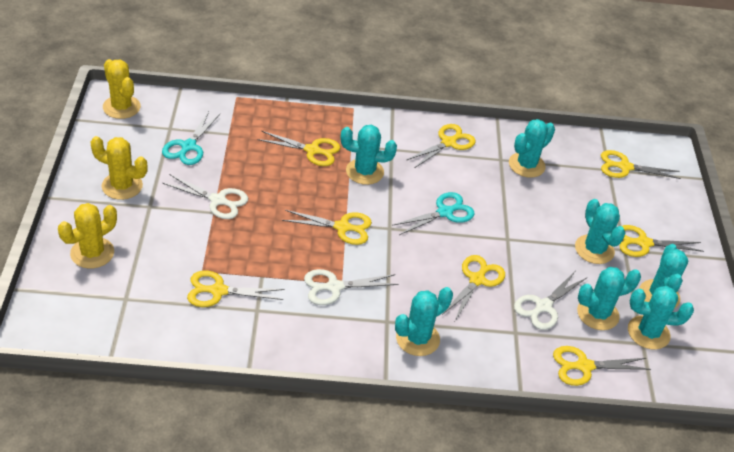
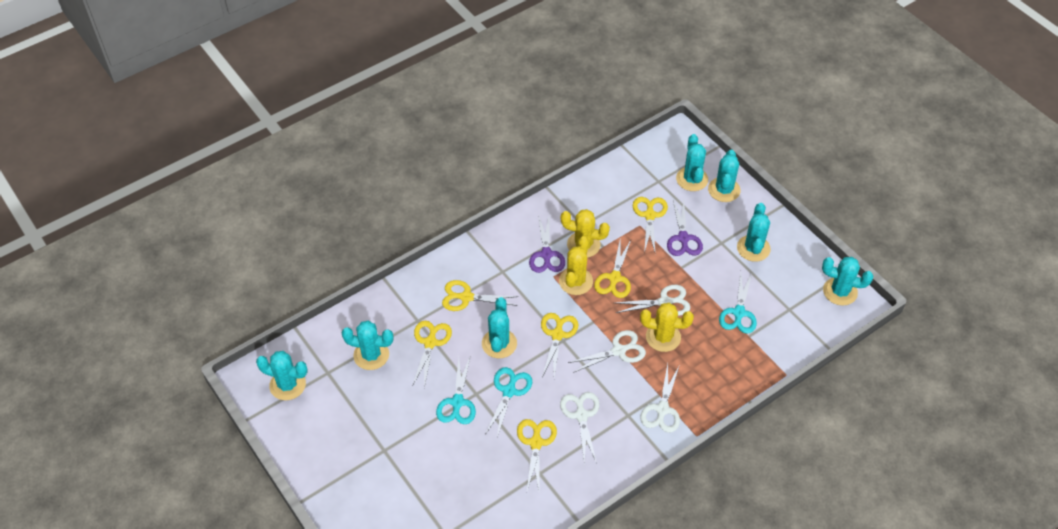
purple scissors: 0 -> 2
turquoise scissors: 2 -> 3
white scissors: 3 -> 4
yellow scissors: 8 -> 6

